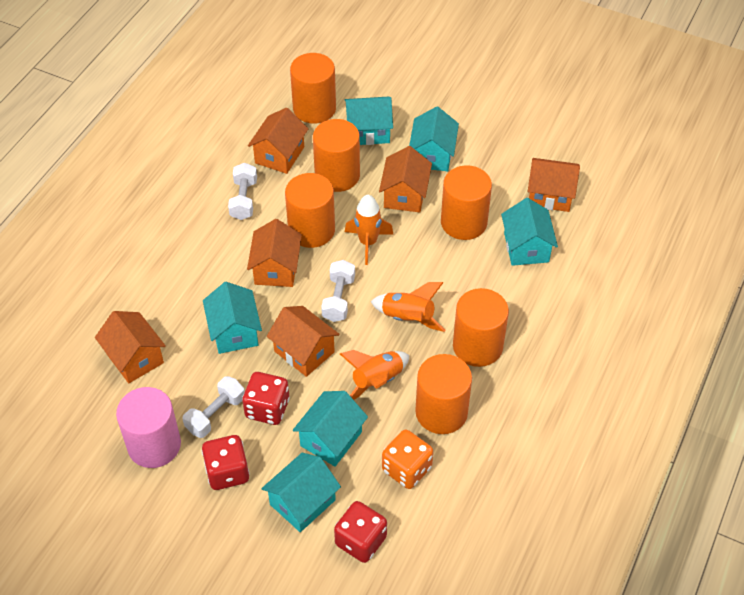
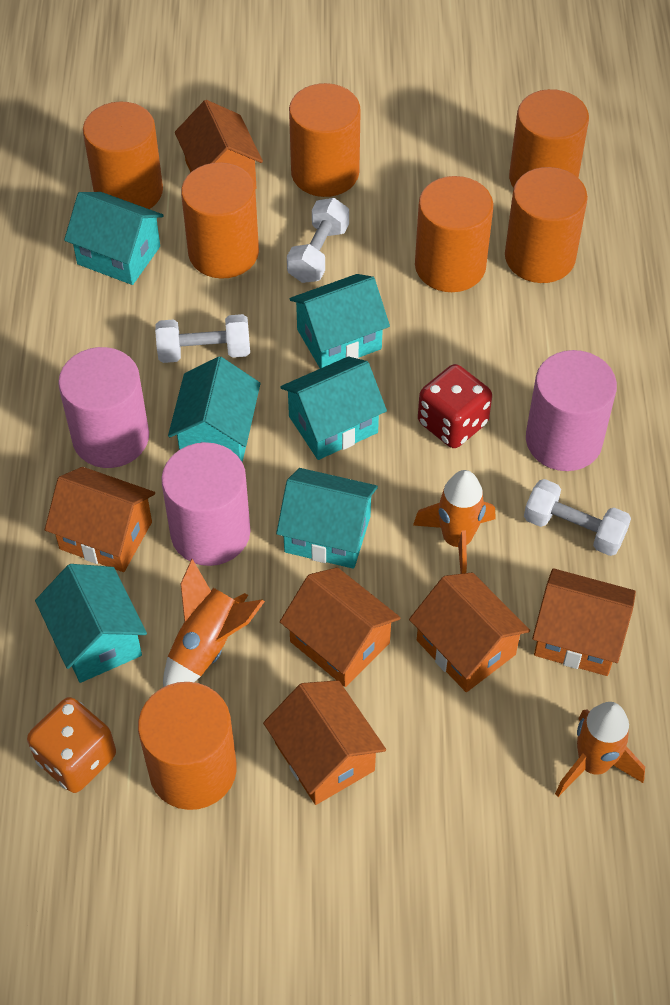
orange cylinder: 6 -> 7
pink cylinder: 1 -> 3
red dice: 3 -> 1

